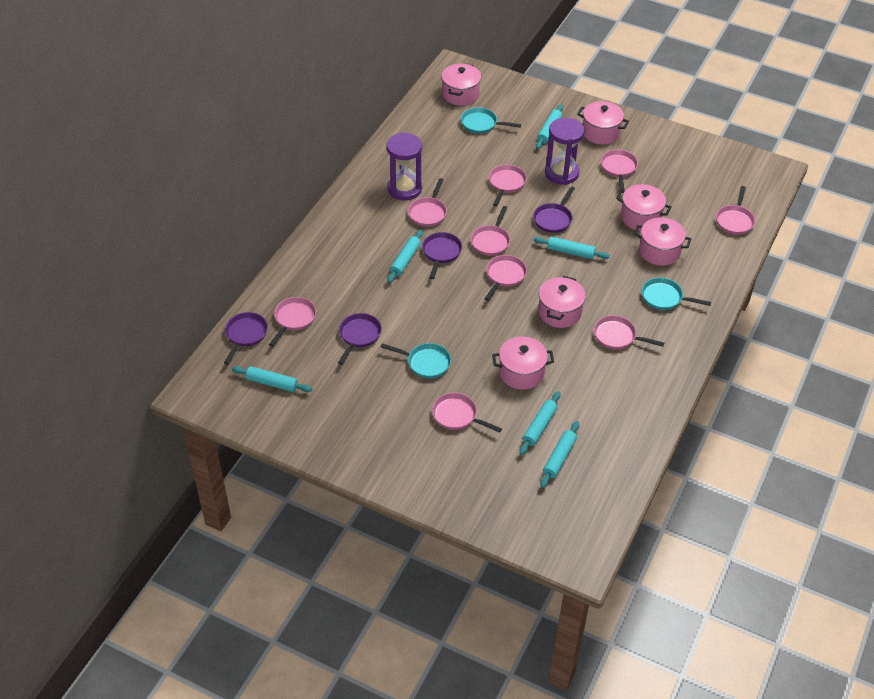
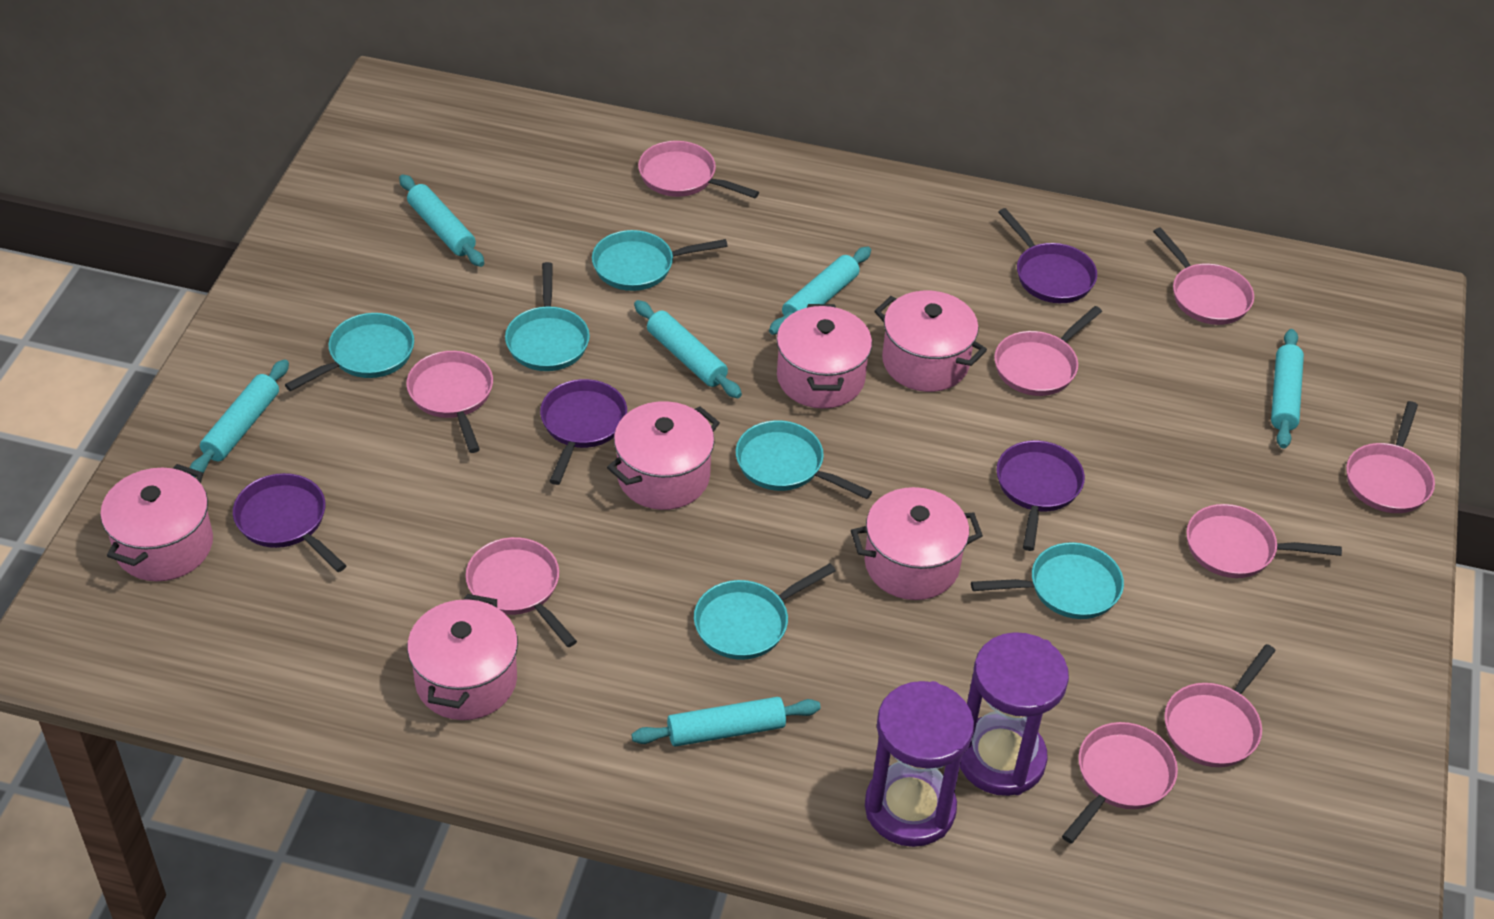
turquoise pan: 3 -> 6

